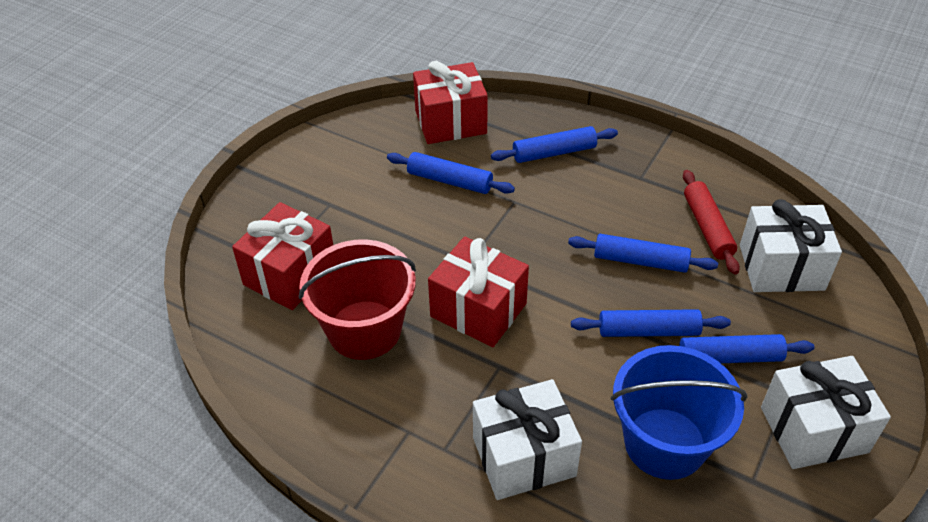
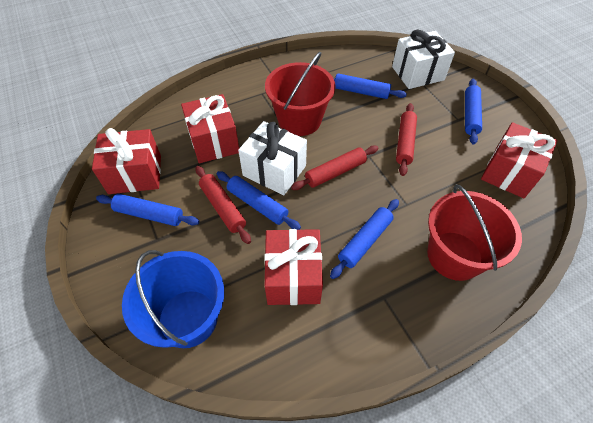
red bucket: 1 -> 2
red gift: 3 -> 4
red rolling pin: 1 -> 3
white gift: 3 -> 2

